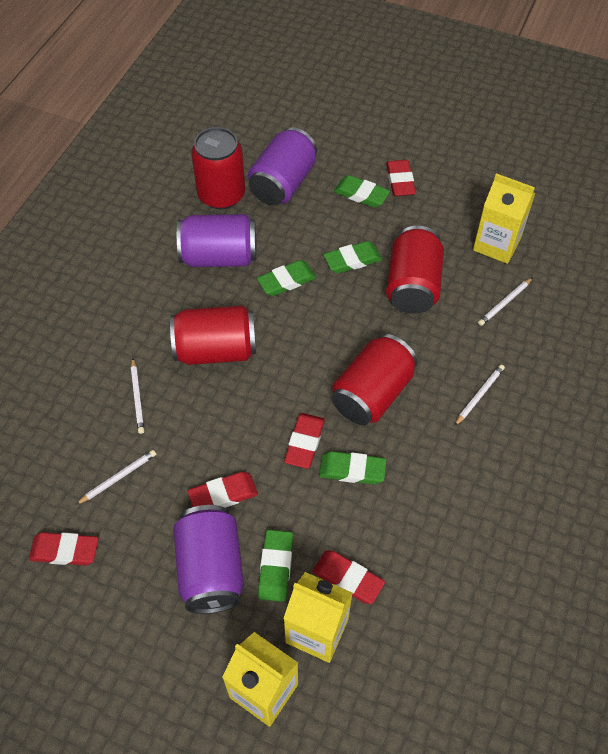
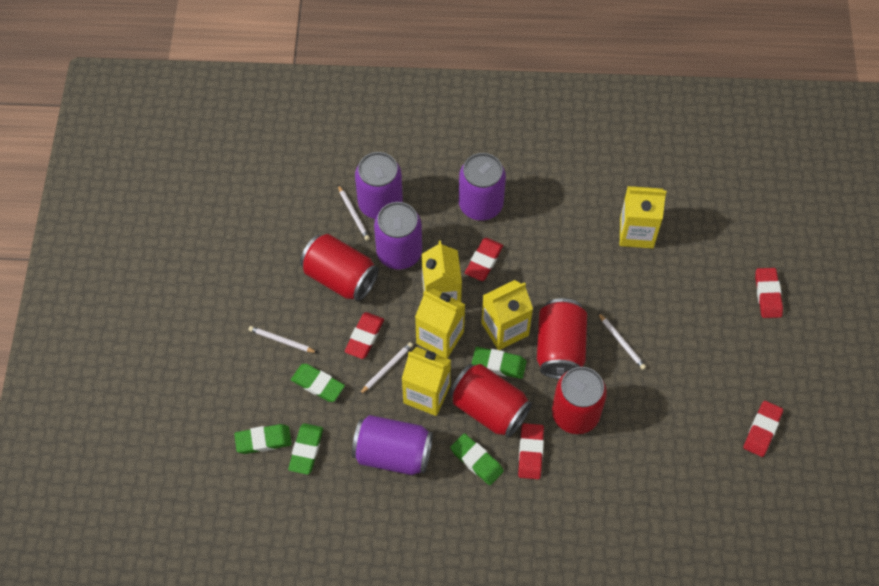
purple can: 3 -> 4
yellow carton: 3 -> 5

